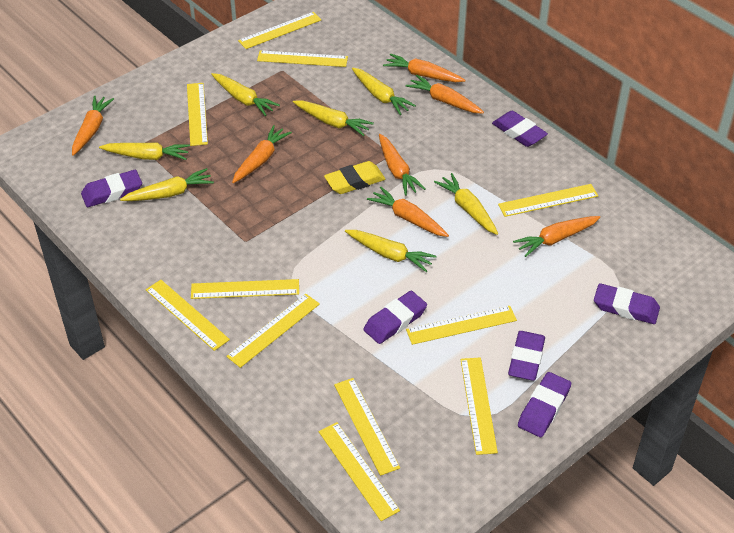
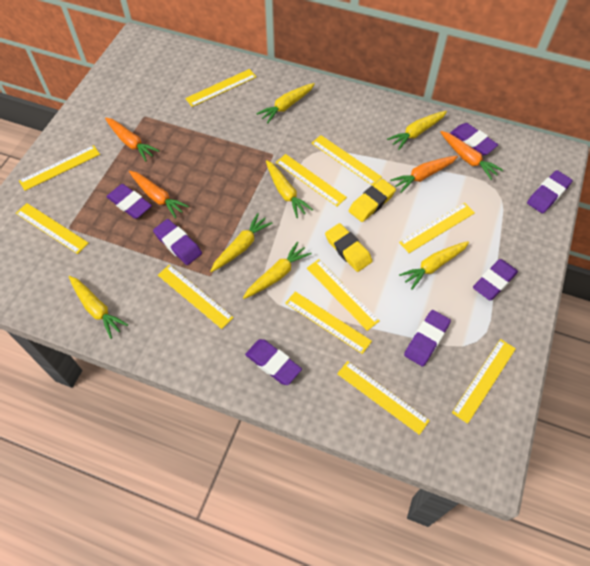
orange carrot: 7 -> 4
purple eraser: 6 -> 7
yellow eraser: 1 -> 2

